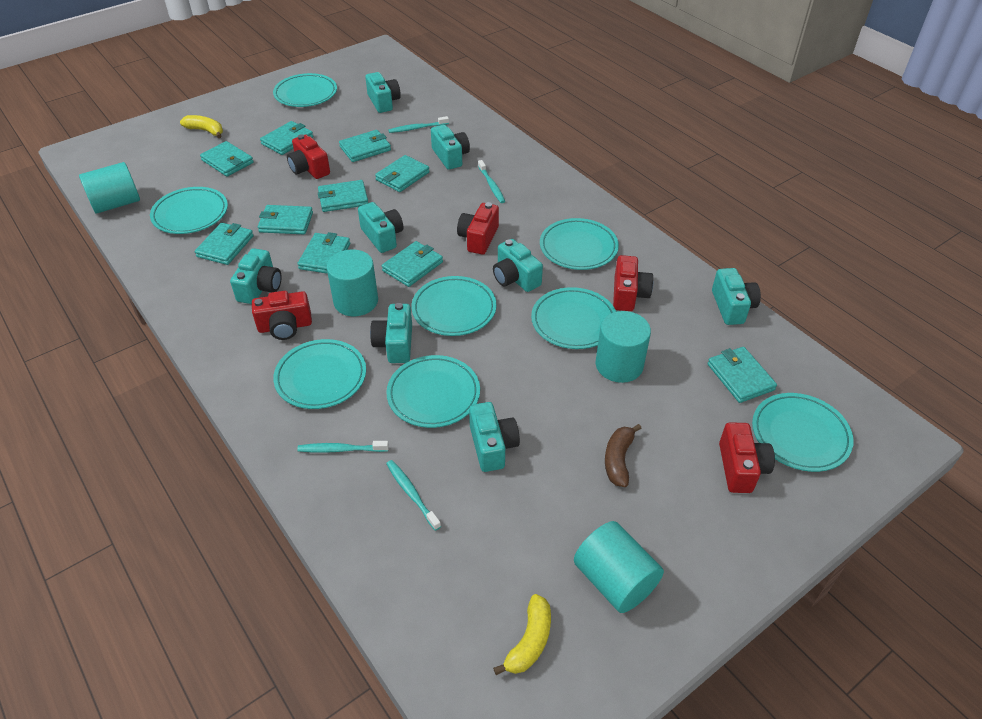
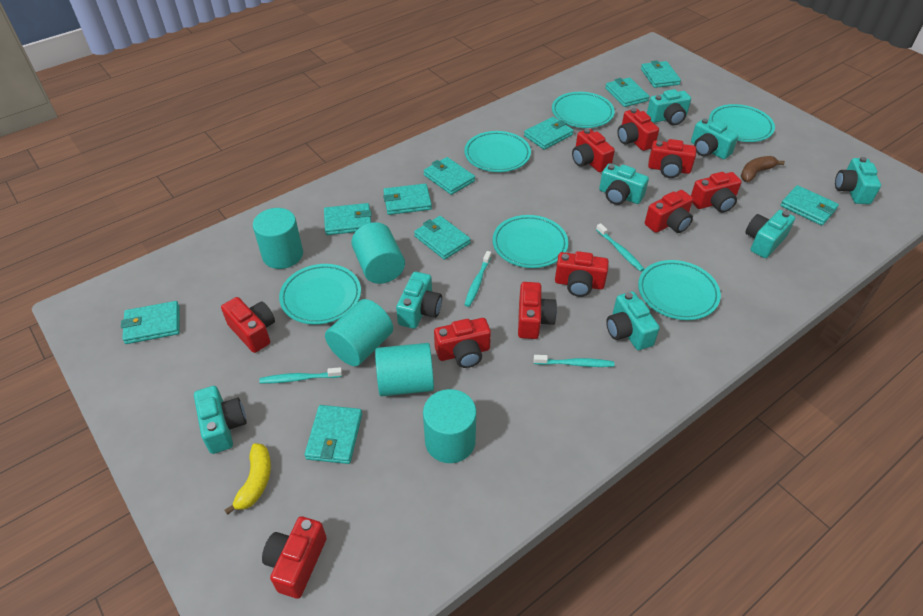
red camera: 5 -> 10
turquoise cylinder: 4 -> 5
turquoise plate: 8 -> 6
yellow banana: 2 -> 1

